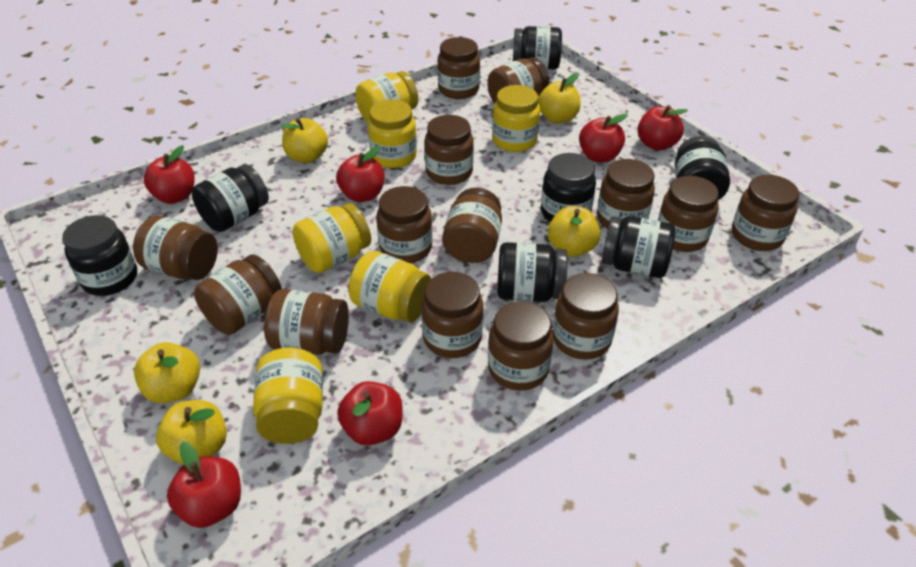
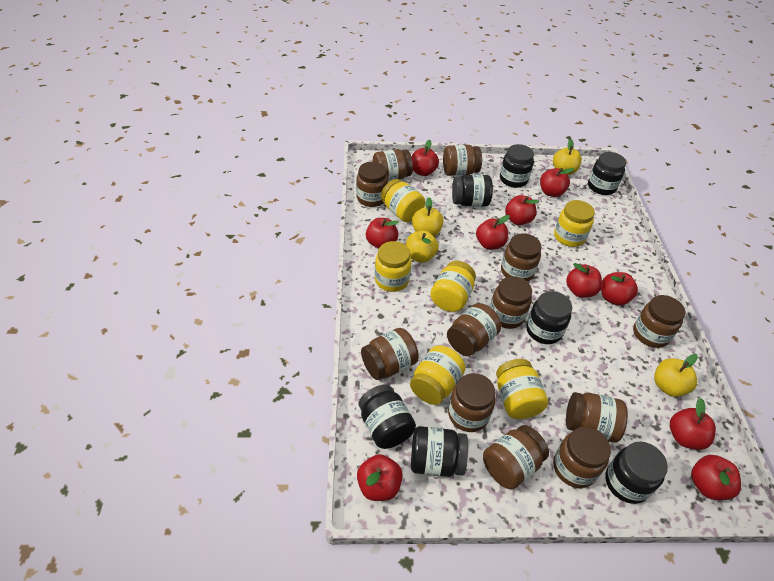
brown jar: 14 -> 12
red apple: 6 -> 10
yellow apple: 5 -> 4

